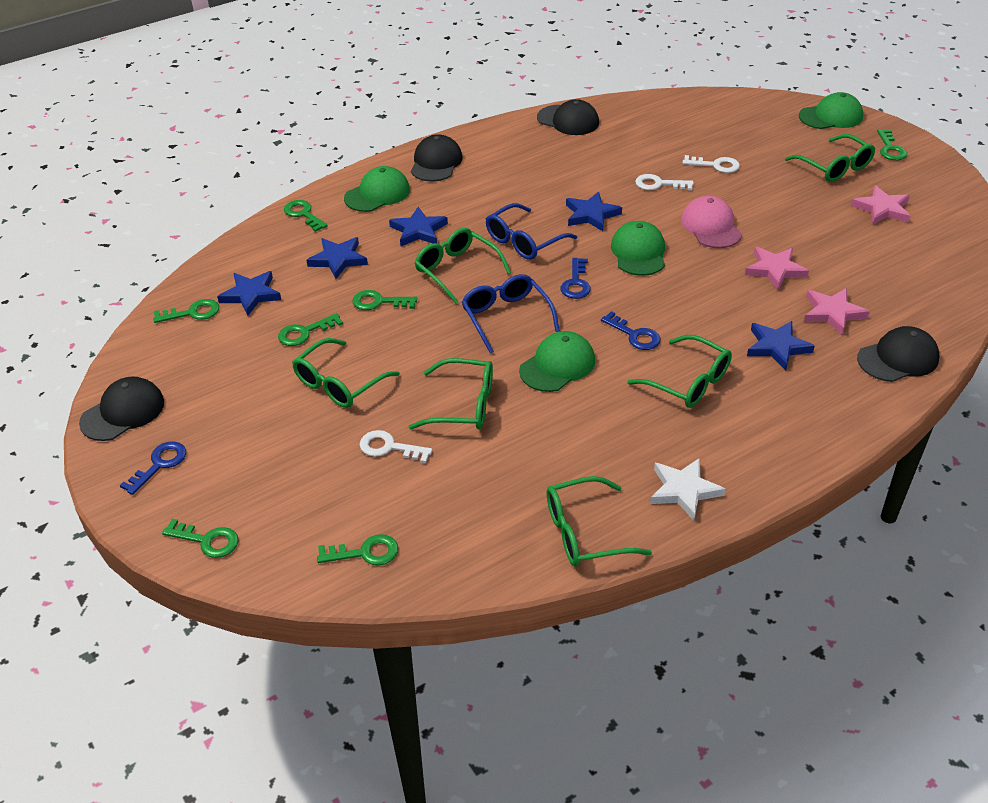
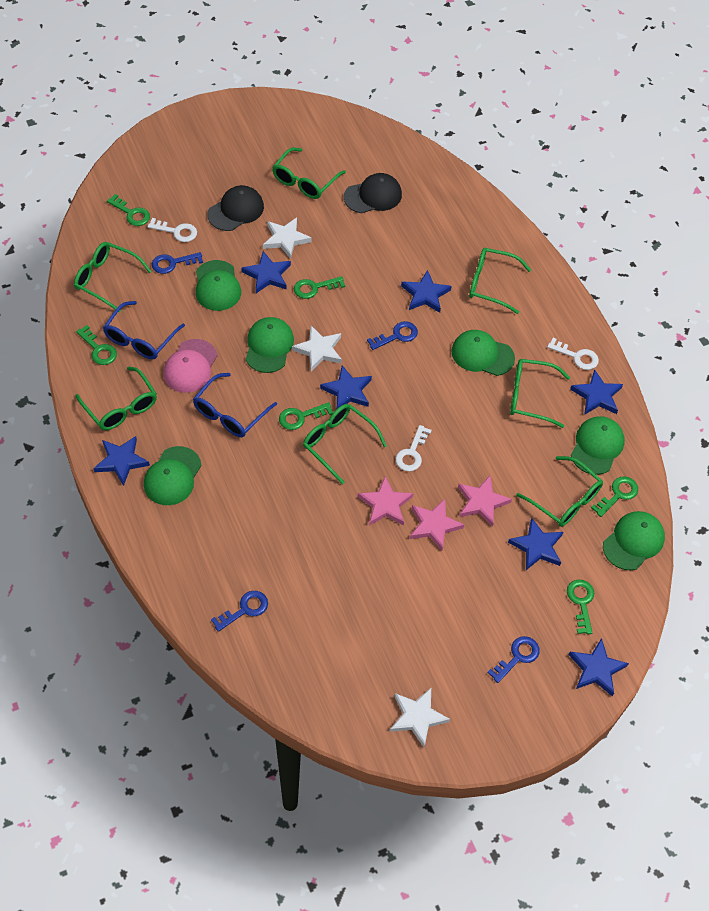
black cap: 4 -> 2
blue key: 3 -> 4
blue star: 5 -> 7
green cap: 4 -> 6
green glasses: 6 -> 7
green key: 7 -> 6
white star: 1 -> 3

